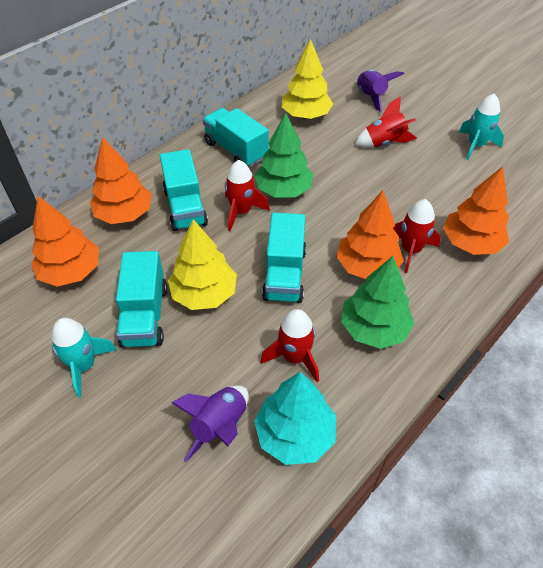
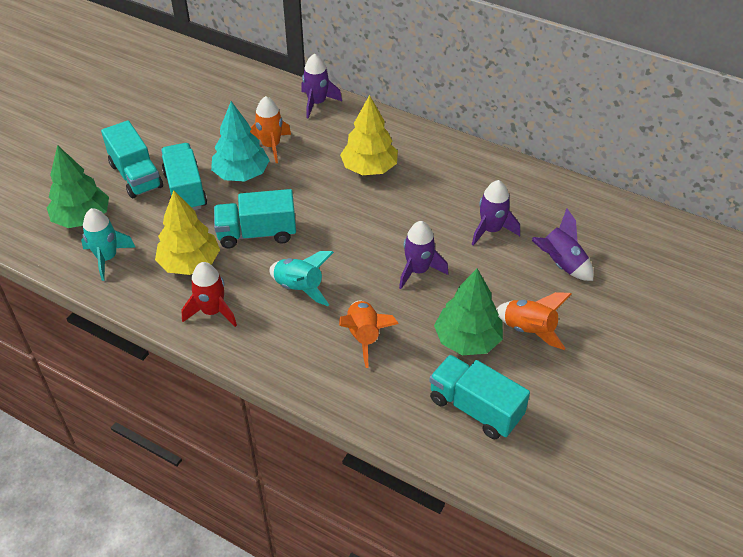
orange rocket: 0 -> 3
orange tree: 4 -> 0
purple rocket: 2 -> 4
red rocket: 4 -> 1

